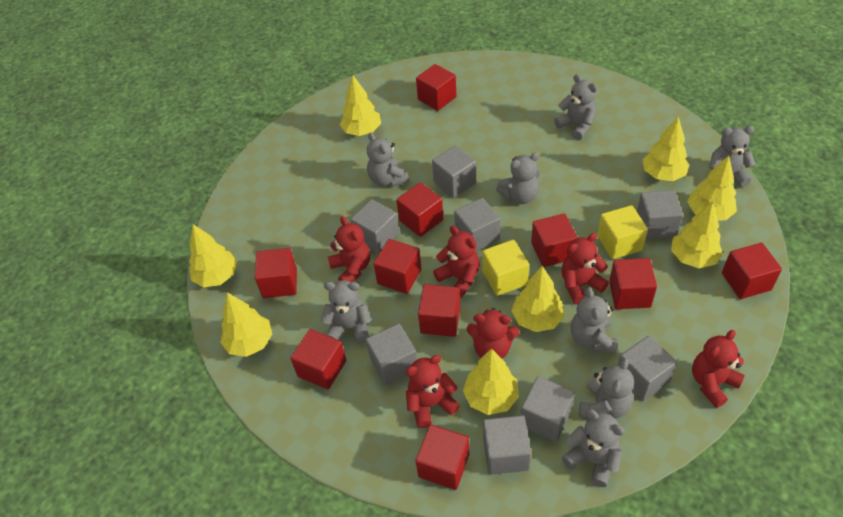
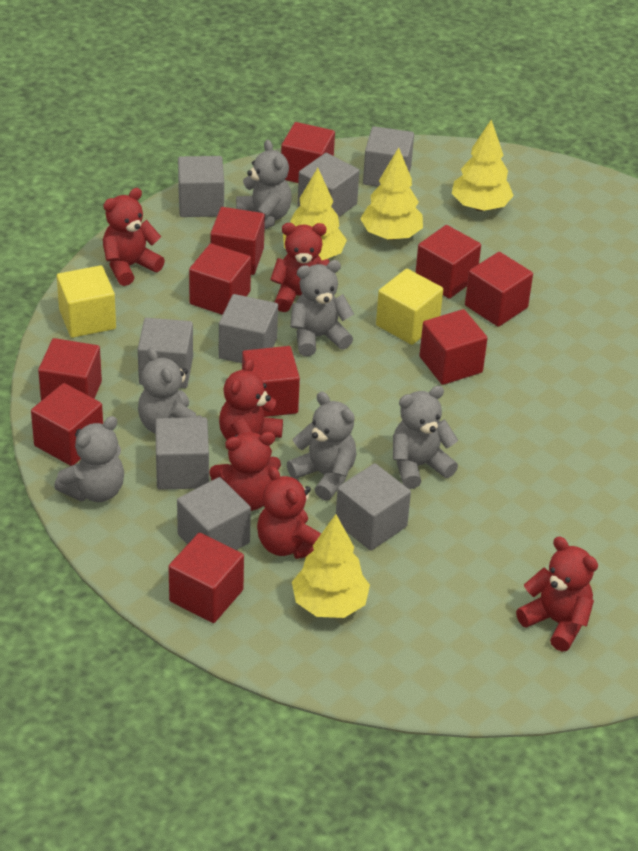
grey teddy bear: 8 -> 6
yellow tree: 8 -> 4

